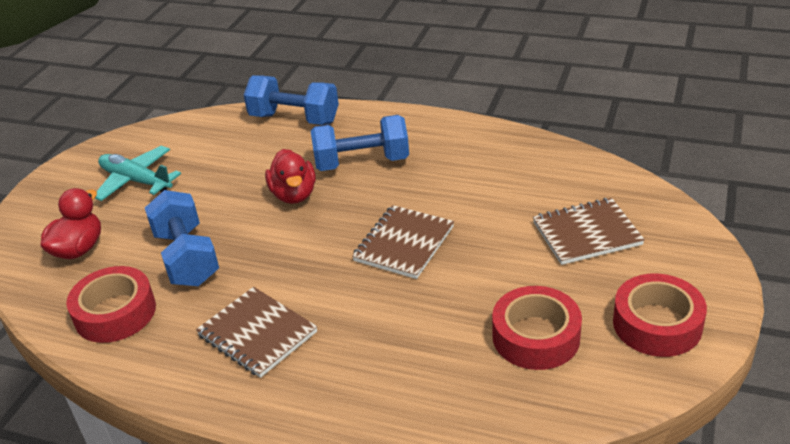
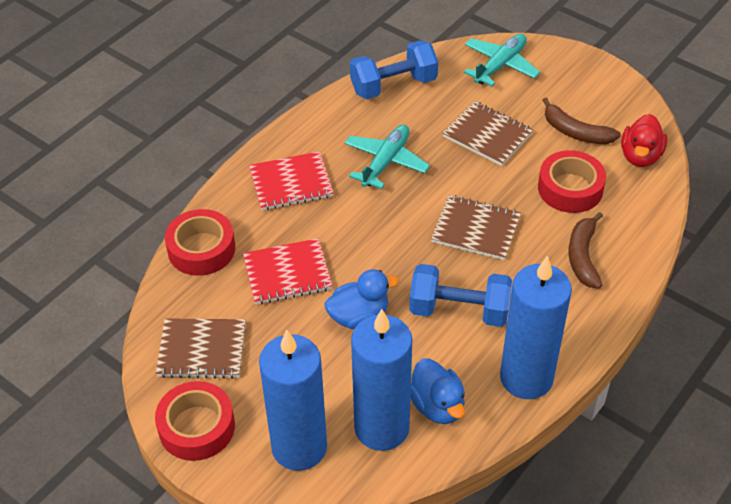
blue candle: 0 -> 3
blue duck: 0 -> 2
blue dumbbell: 3 -> 2
brown banana: 0 -> 2
red duck: 2 -> 1
red notebook: 0 -> 2
turquoise plane: 1 -> 2

